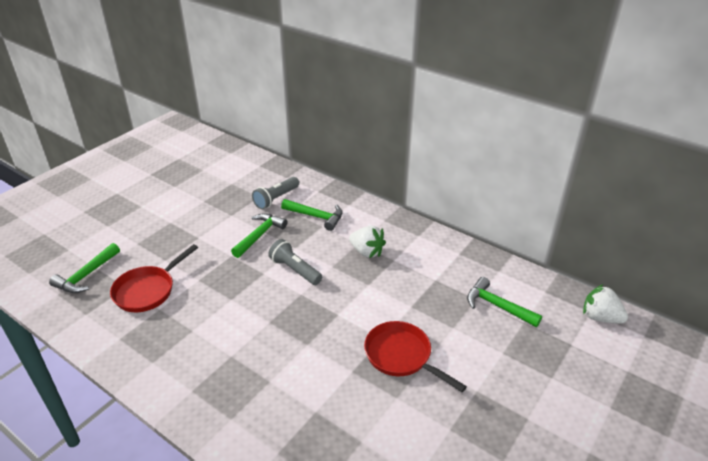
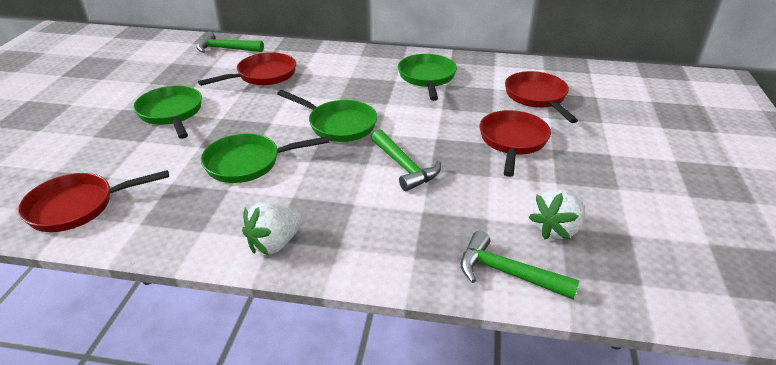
green hammer: 4 -> 3
green pan: 0 -> 4
grey flashlight: 2 -> 0
red pan: 2 -> 4

